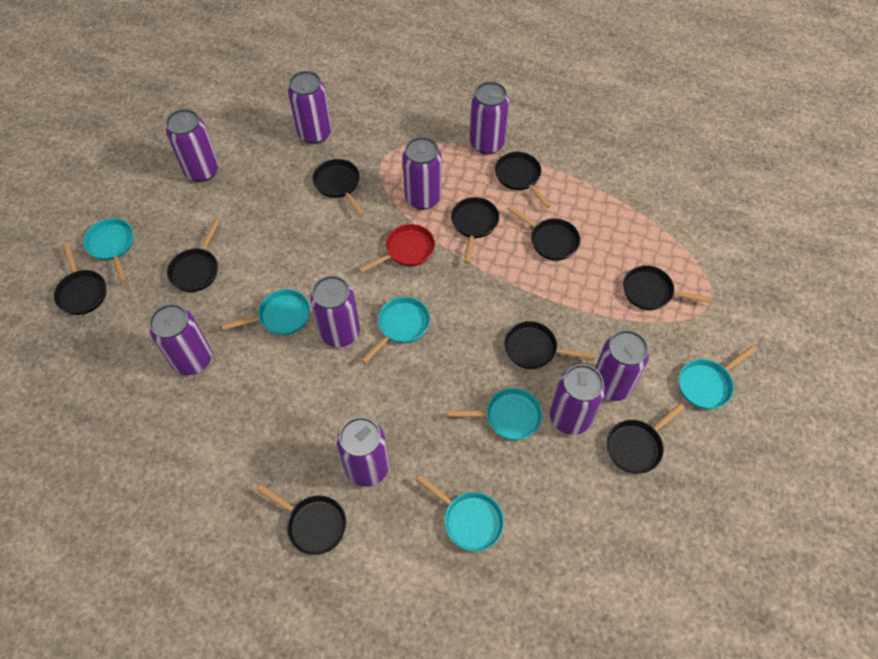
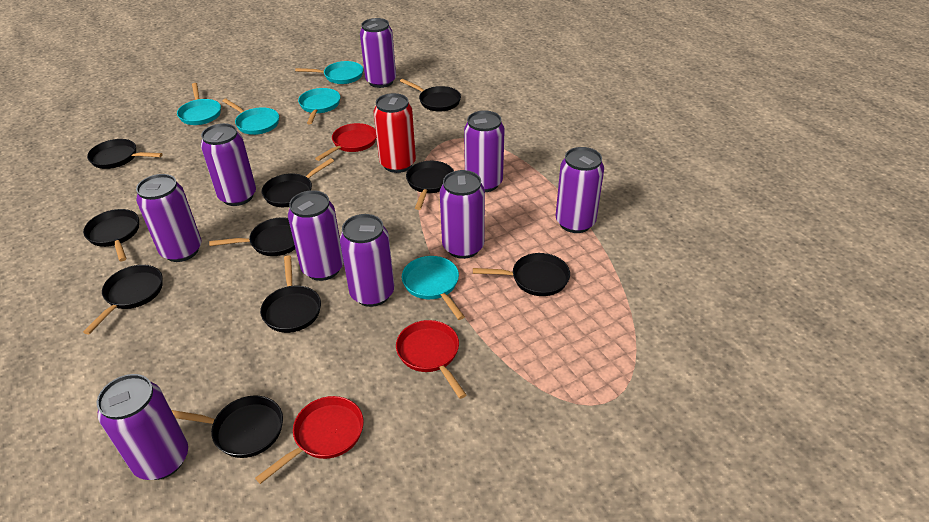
red can: 0 -> 1
red pan: 1 -> 3
turquoise pan: 6 -> 5

